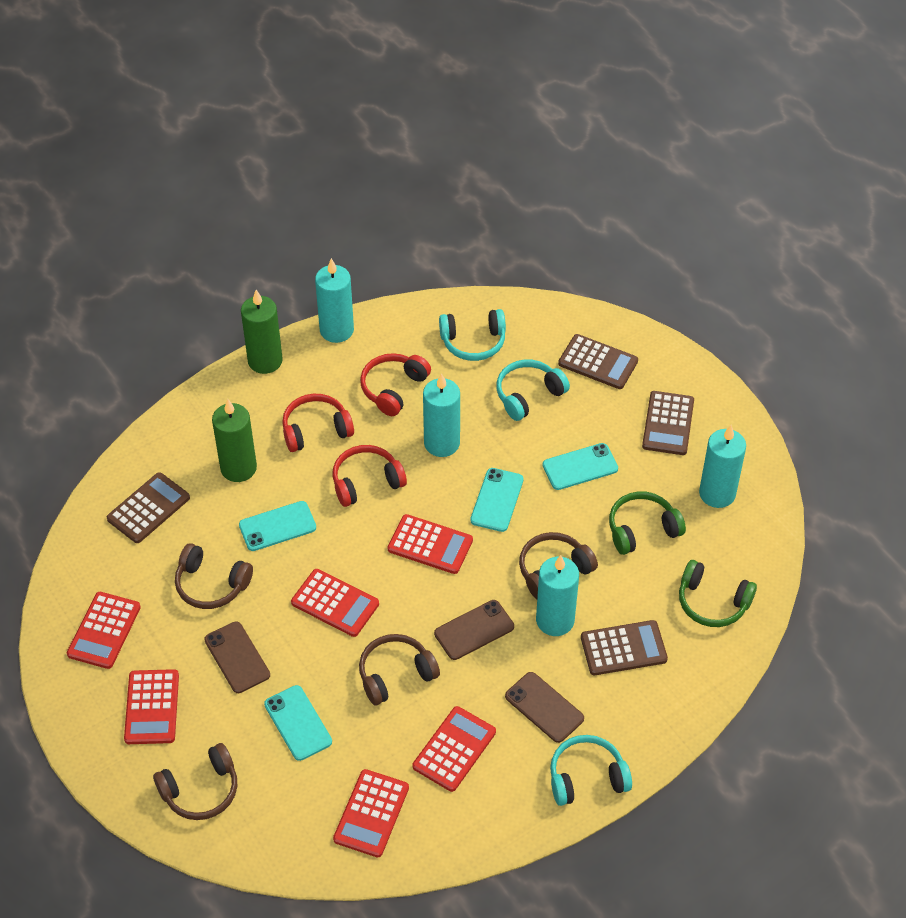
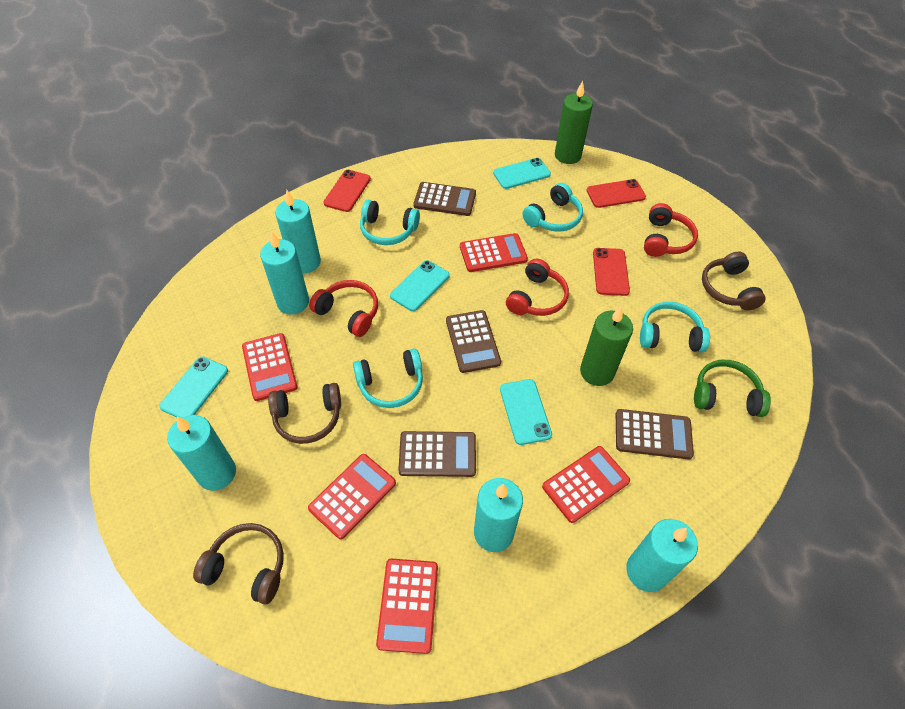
brown headphones: 4 -> 3
brown phone: 3 -> 0
green headphones: 2 -> 1
red calculator: 6 -> 5
red phone: 0 -> 3
turquoise candle: 4 -> 5
turquoise headphones: 3 -> 4

